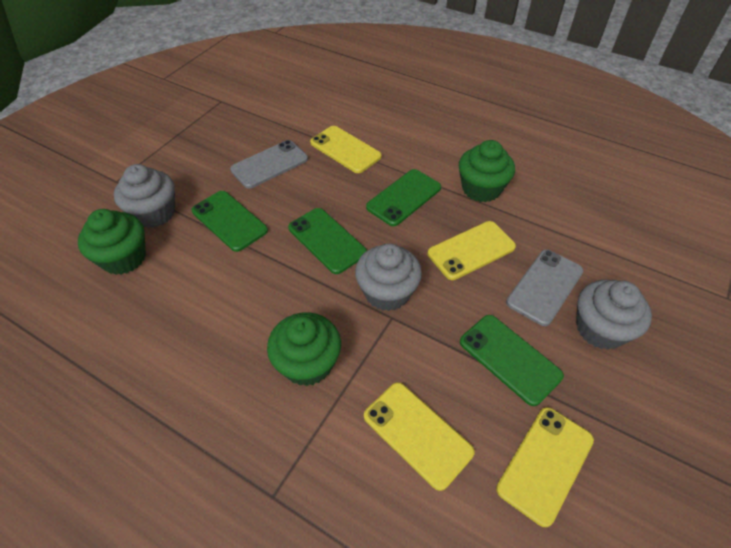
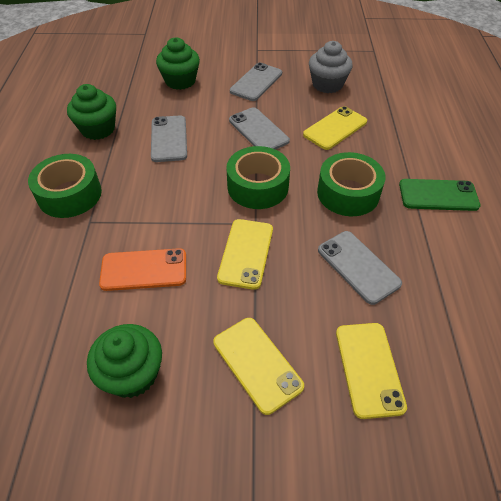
green phone: 4 -> 1
green tape: 0 -> 3
grey cupcake: 3 -> 1
grey phone: 2 -> 4
orange phone: 0 -> 1

